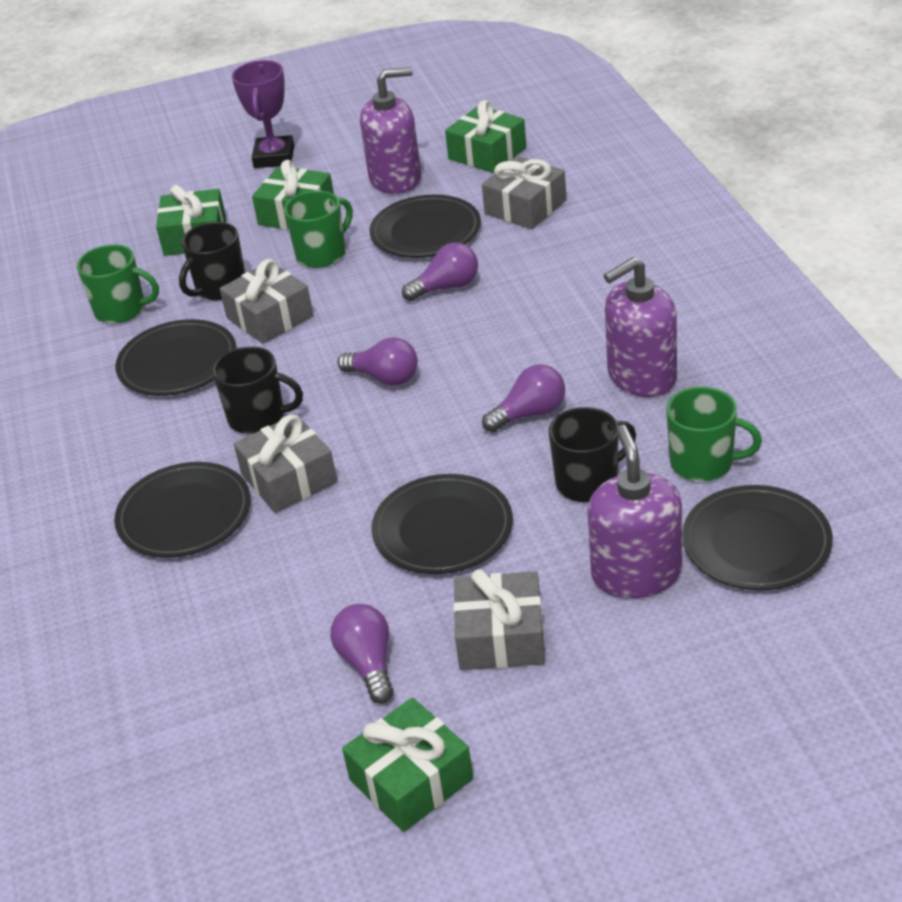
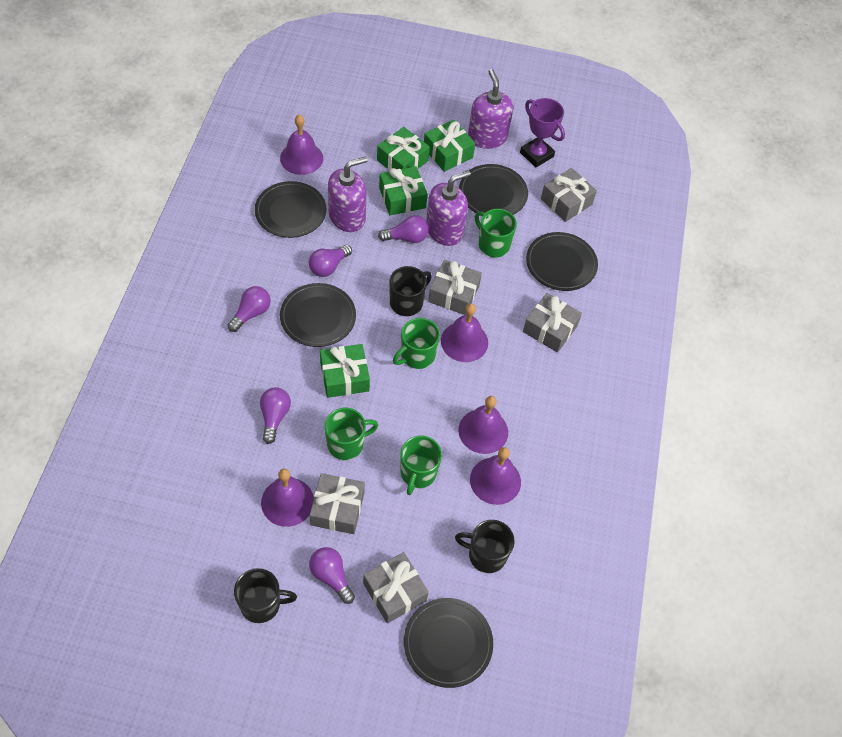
green mug: 3 -> 4
grey gift: 4 -> 5
purple bell: 0 -> 5
purple light bulb: 4 -> 5

